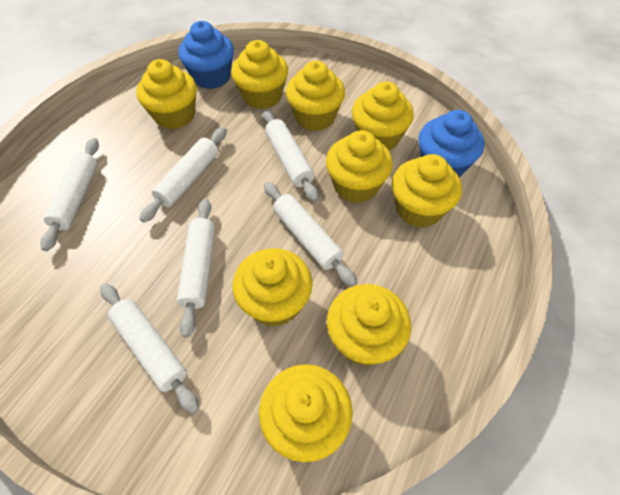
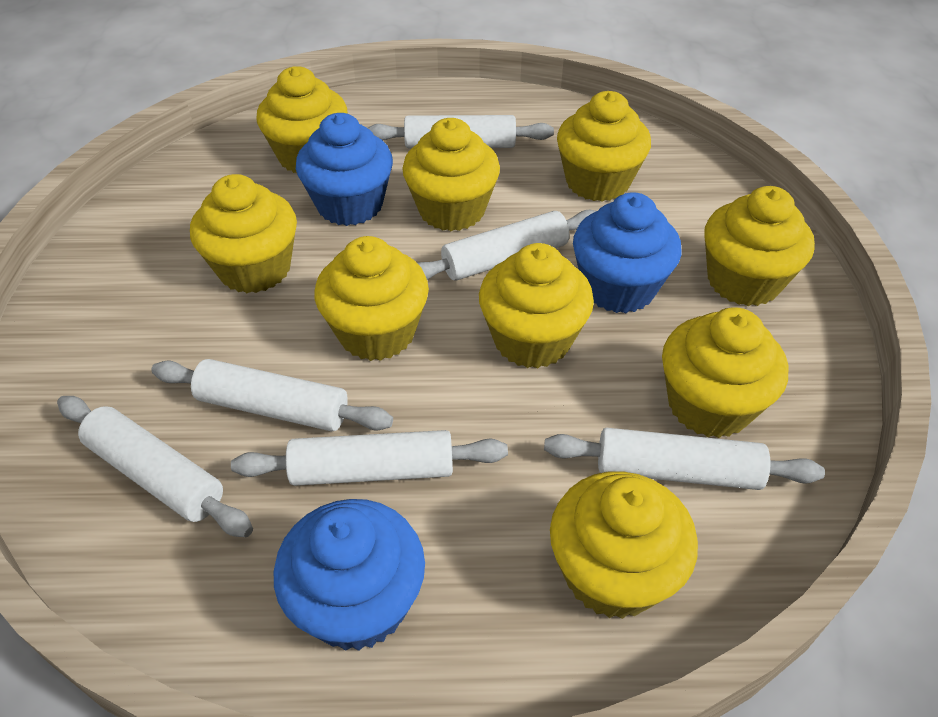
blue cupcake: 2 -> 3

